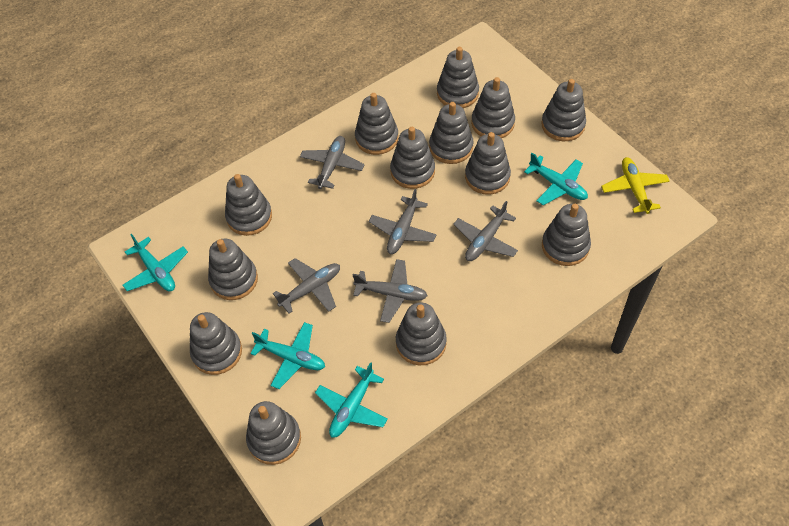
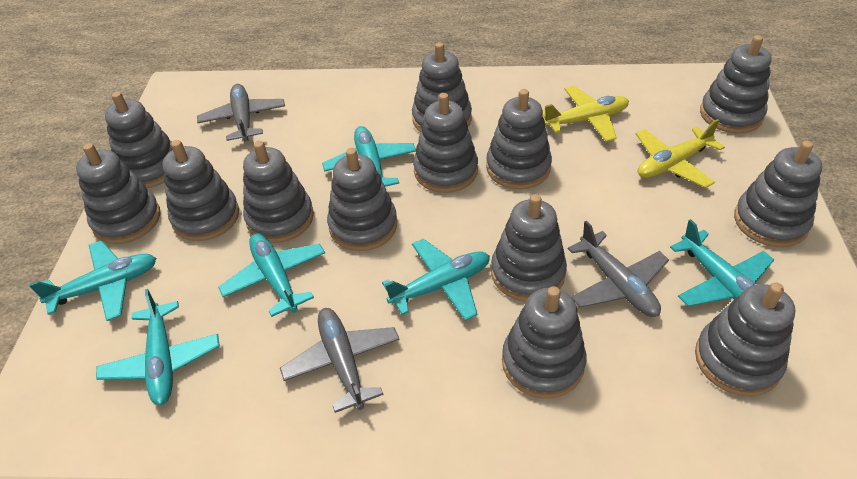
grey plane: 5 -> 3
turquoise plane: 4 -> 6
yellow plane: 1 -> 2

